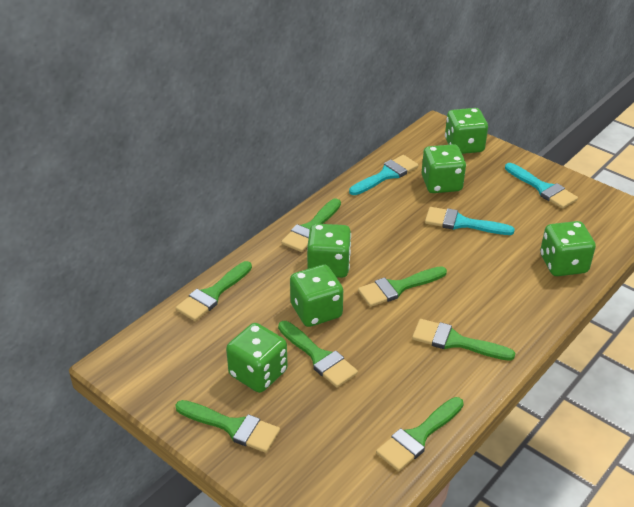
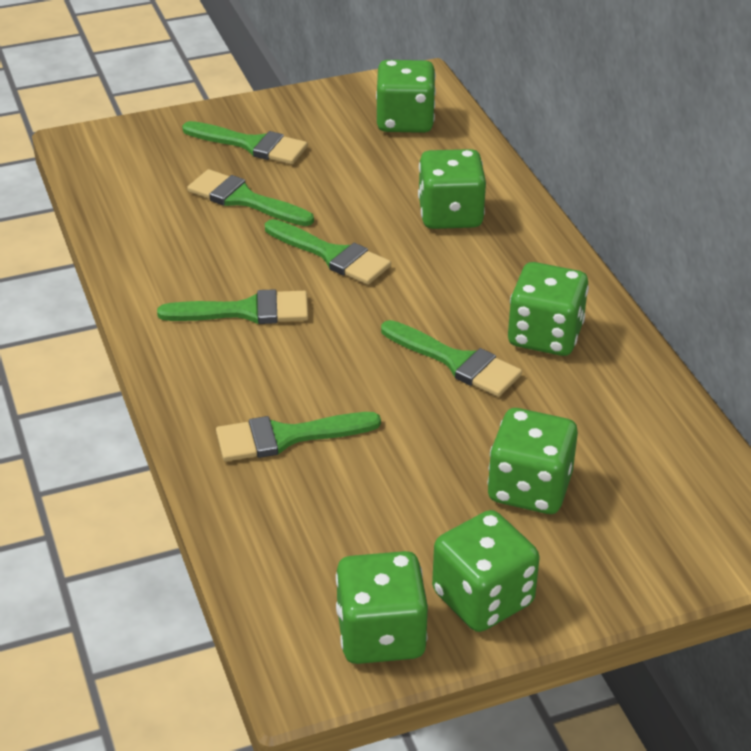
green brush: 7 -> 6
turquoise brush: 3 -> 0

